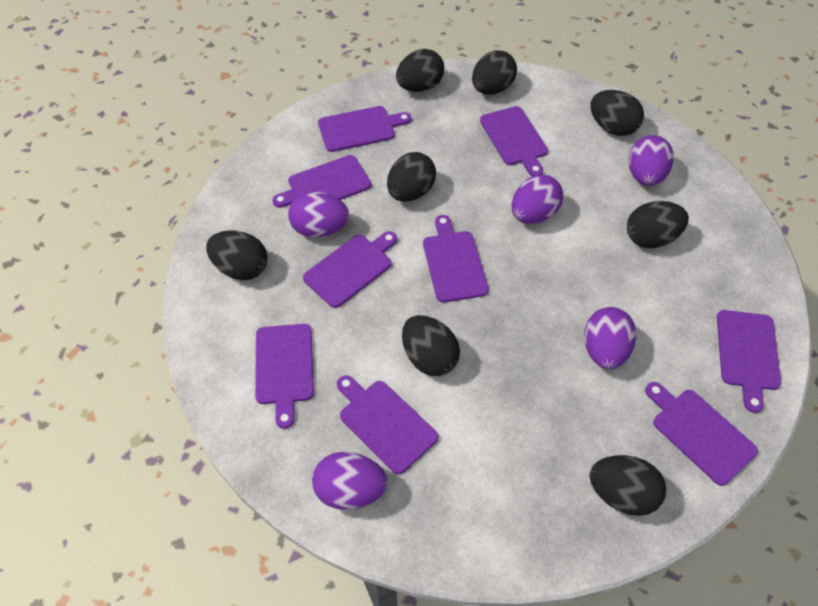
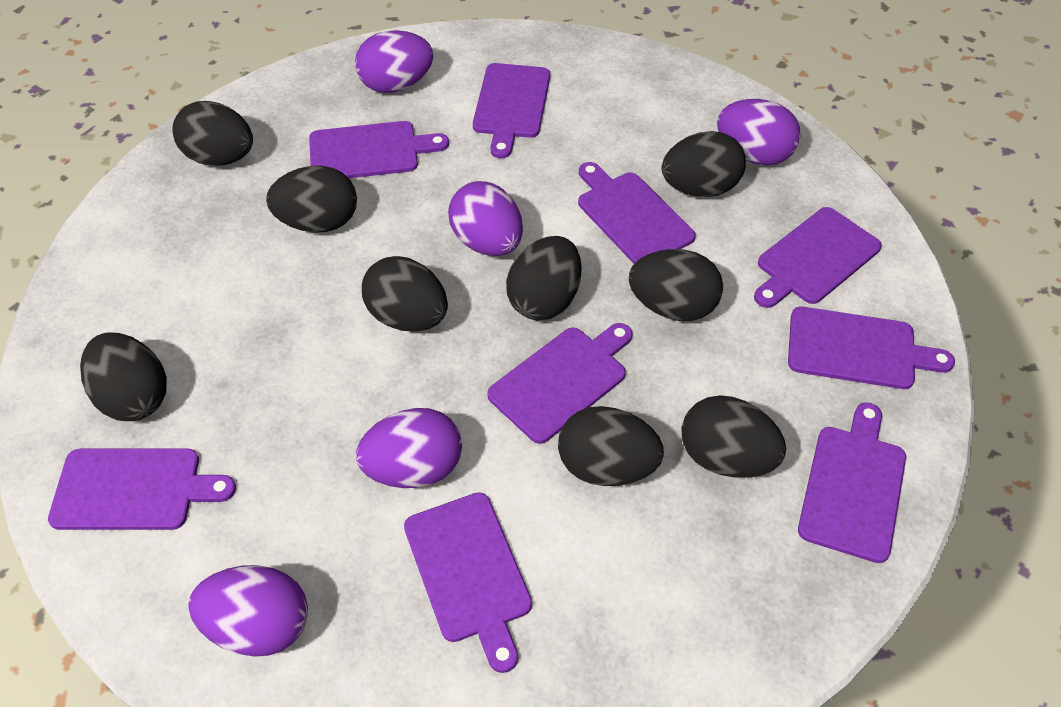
black egg: 8 -> 9

